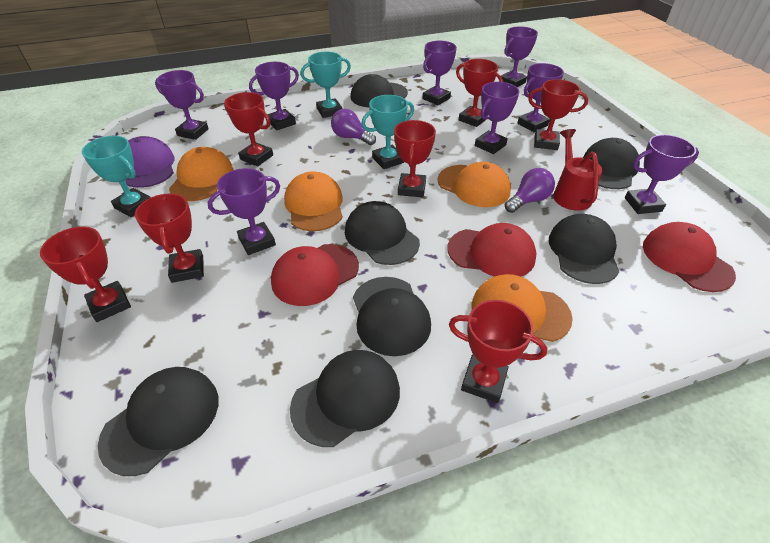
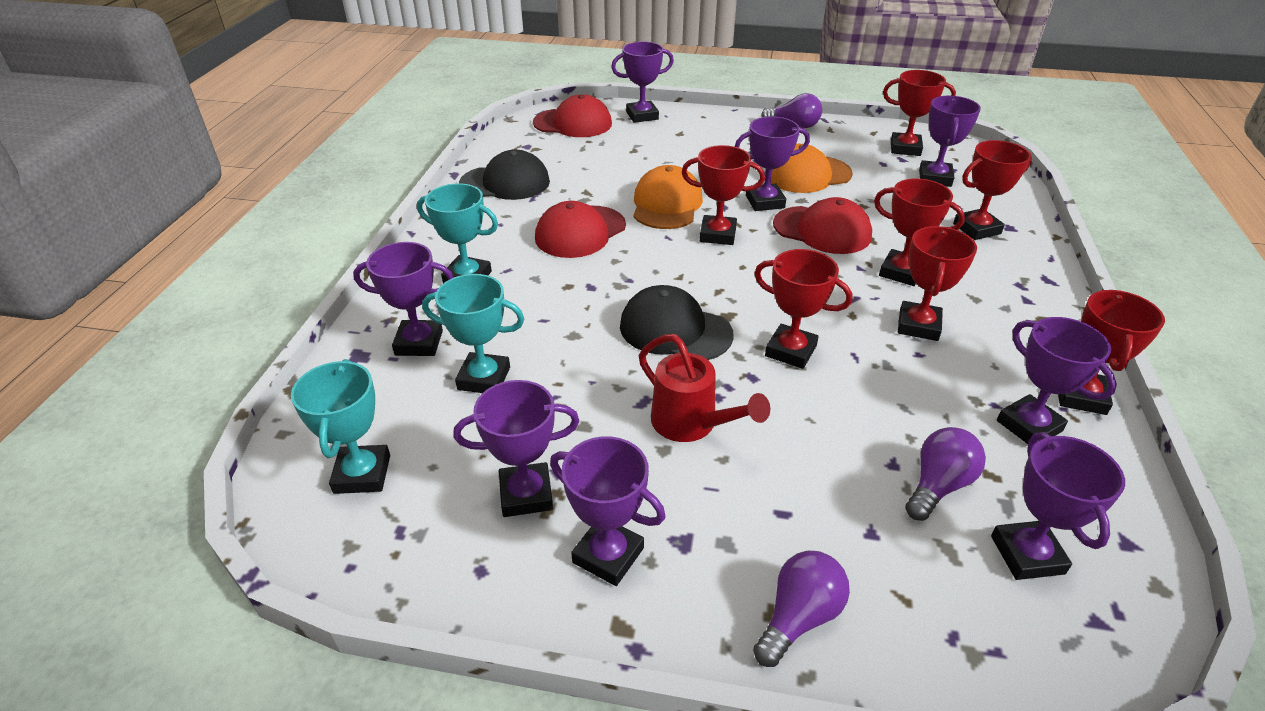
black cap: 7 -> 2
orange cap: 4 -> 2
purple cap: 1 -> 0
purple light bulb: 2 -> 3

